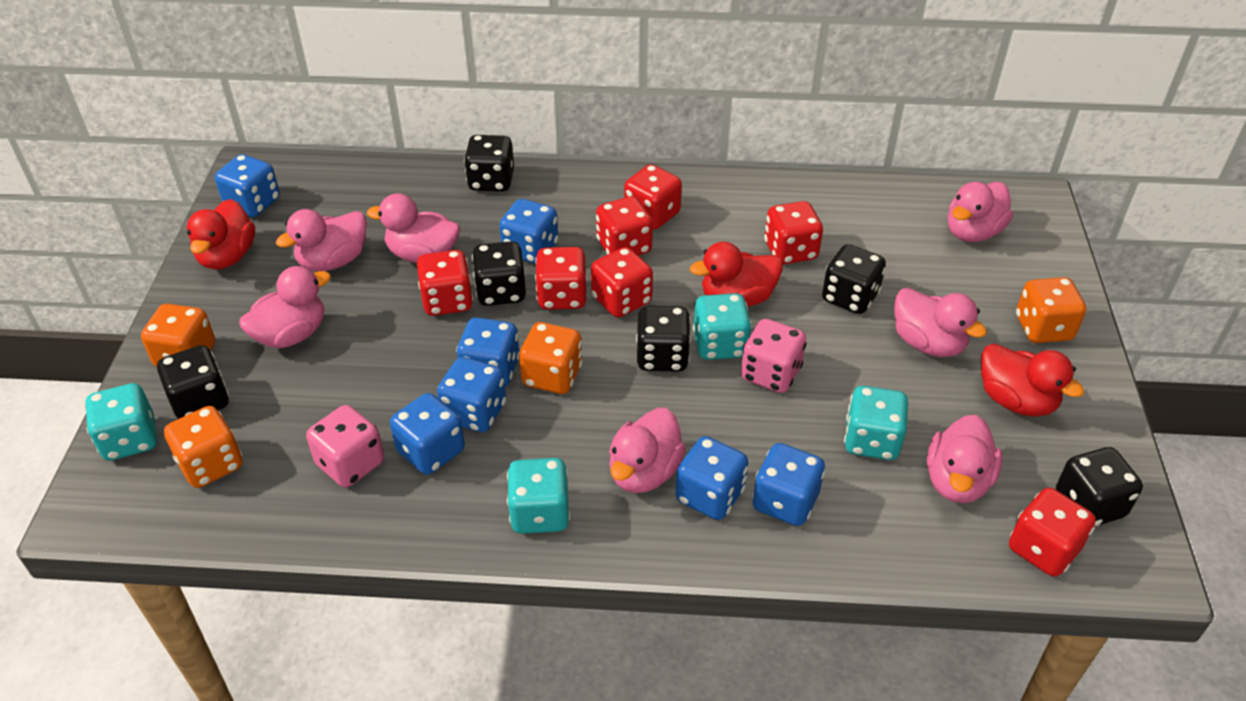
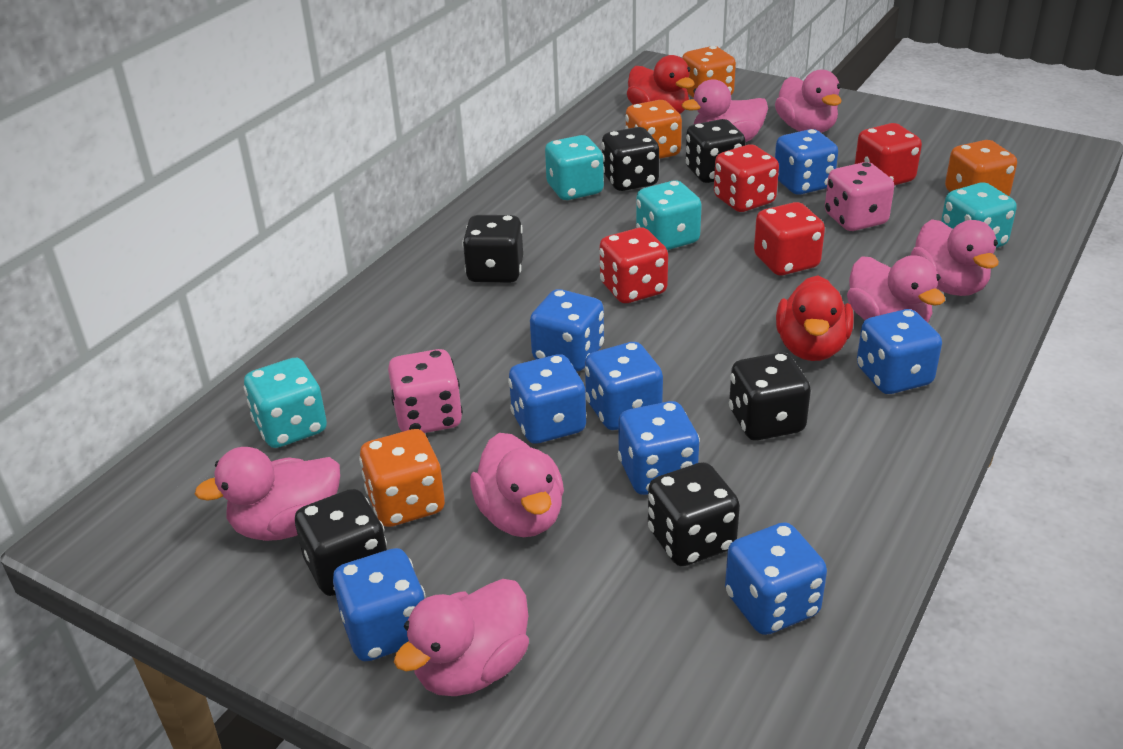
blue dice: 7 -> 8
red dice: 7 -> 4
red duck: 3 -> 2

